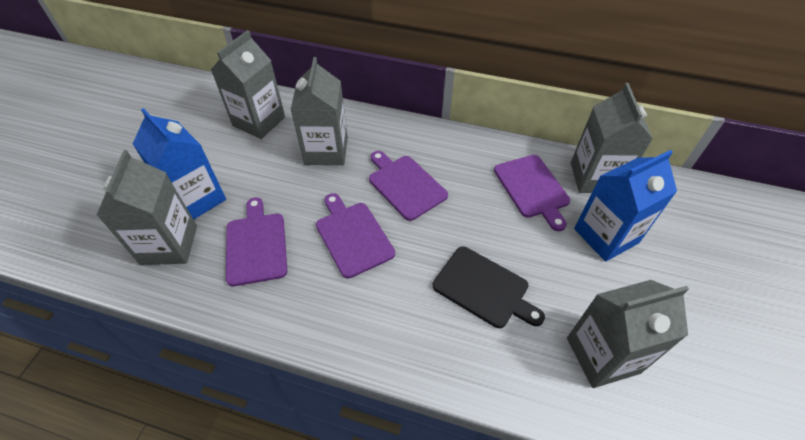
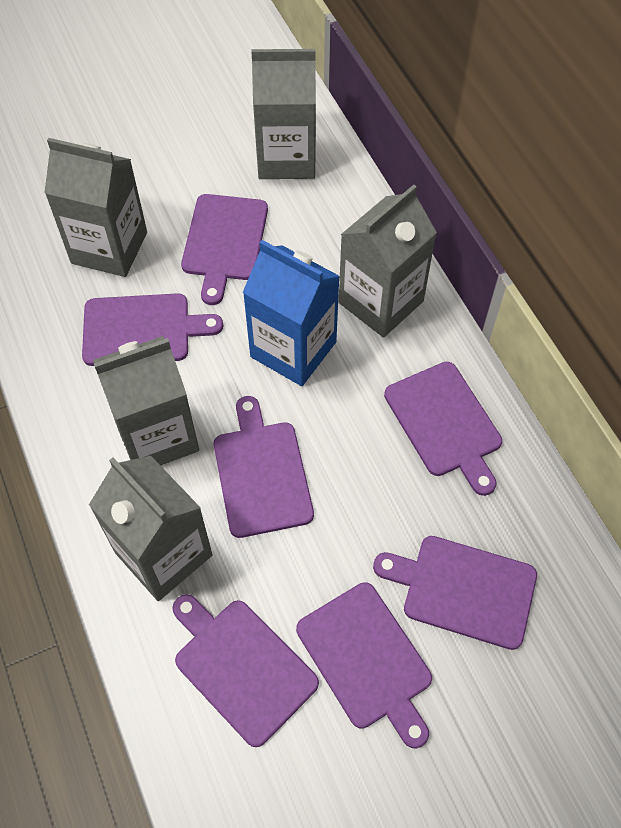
black cutting board: 1 -> 0
blue carton: 2 -> 1
purple cutting board: 4 -> 7

